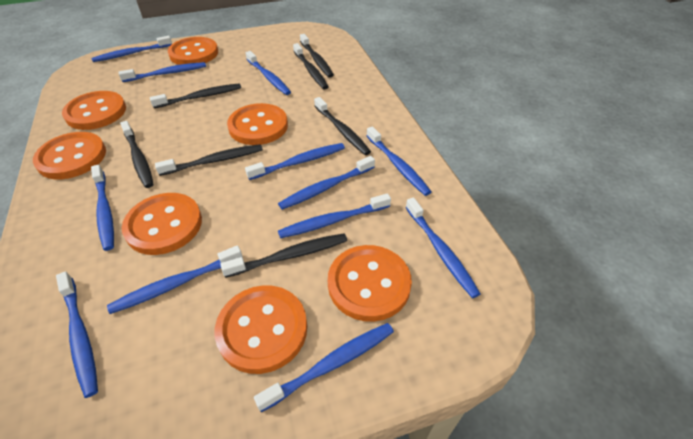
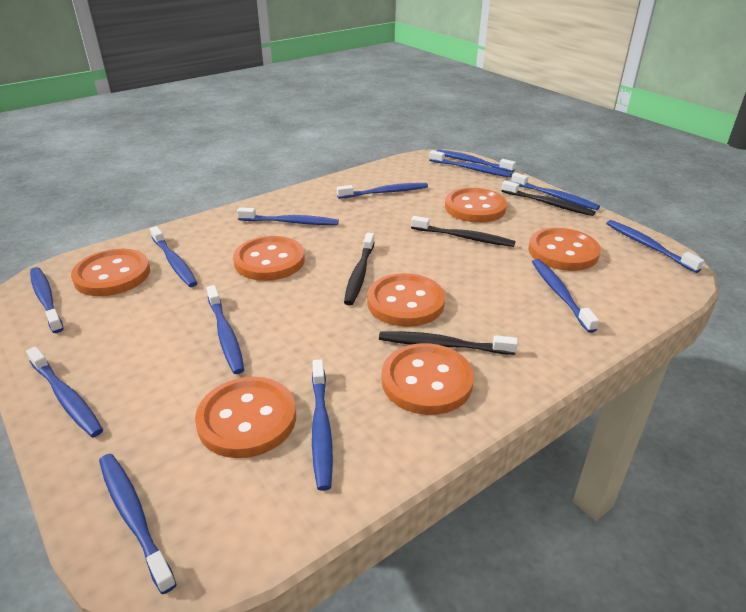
black toothbrush: 7 -> 4
blue toothbrush: 12 -> 13

